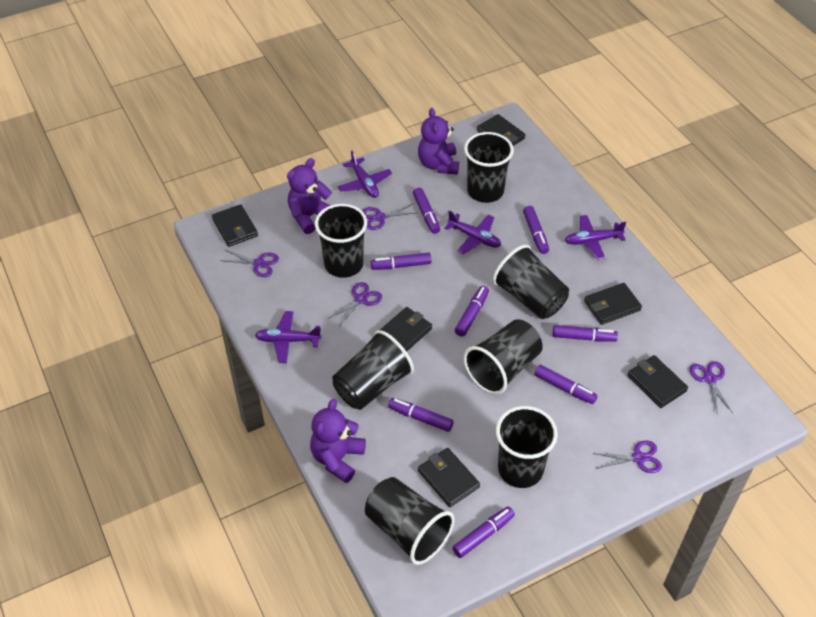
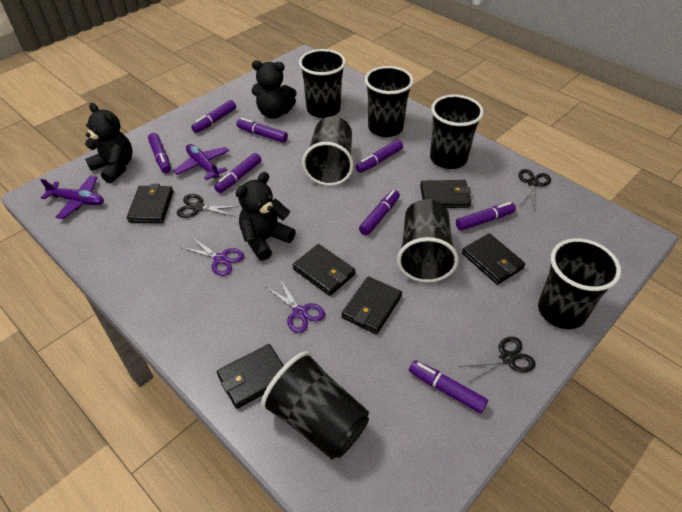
black scissors: 0 -> 3
black teddy bear: 0 -> 3
purple plane: 4 -> 2
purple scissors: 5 -> 2
purple teddy bear: 3 -> 0

